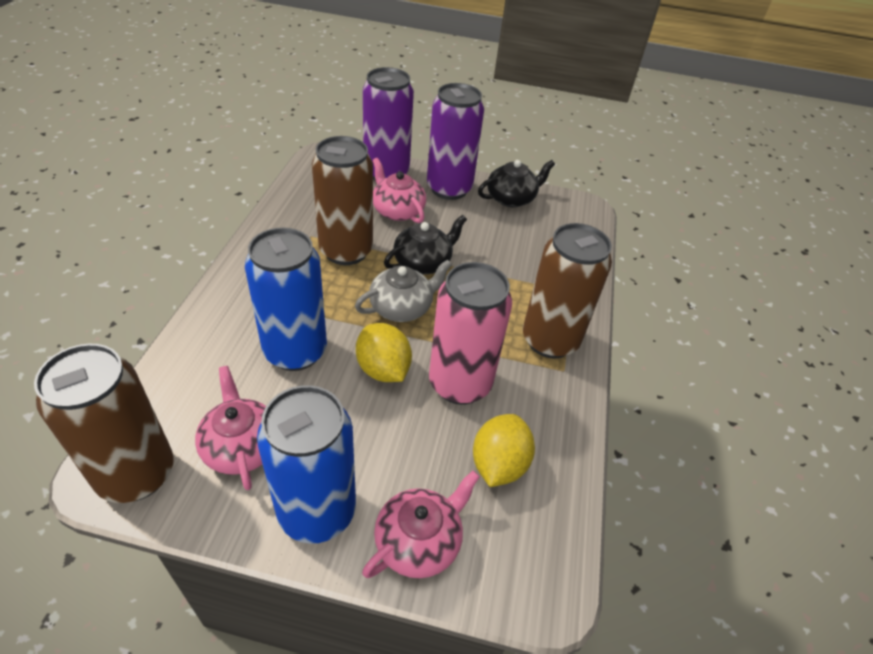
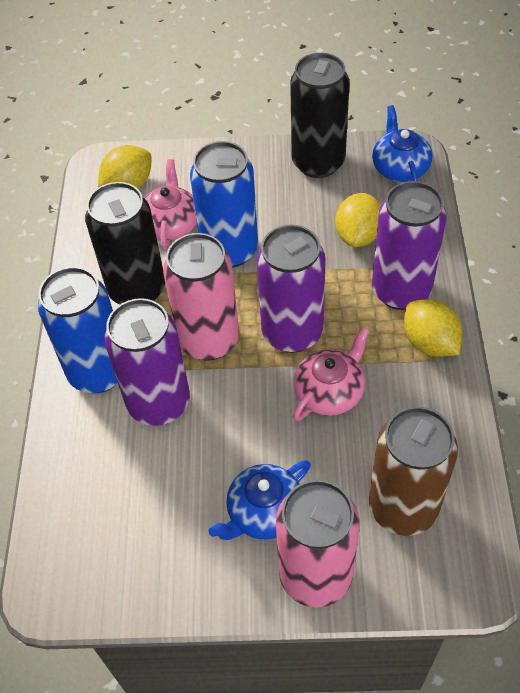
black can: 0 -> 2
black teapot: 2 -> 0
blue teapot: 0 -> 2
brown can: 3 -> 1
grey teapot: 1 -> 0
pink can: 1 -> 2
pink teapot: 3 -> 2
purple can: 2 -> 3
yellow lemon: 2 -> 3

